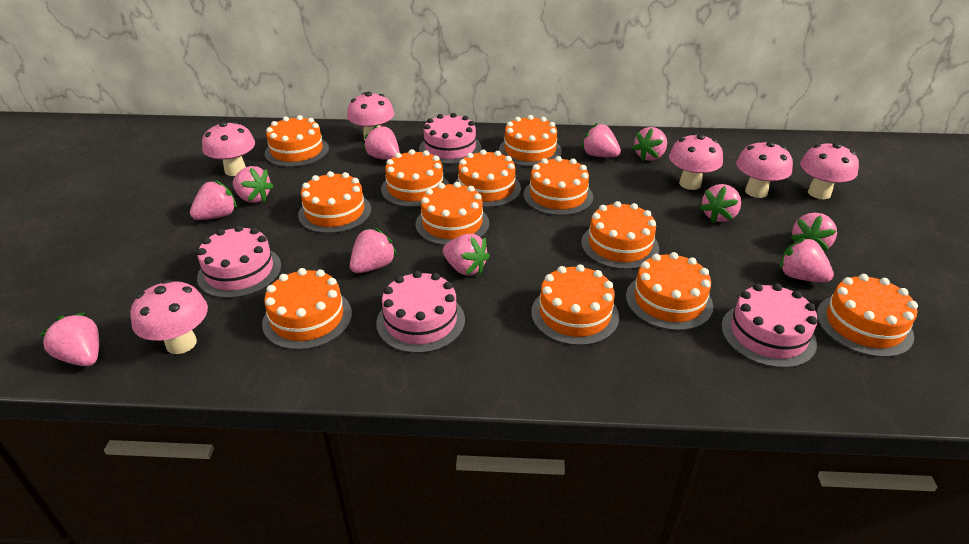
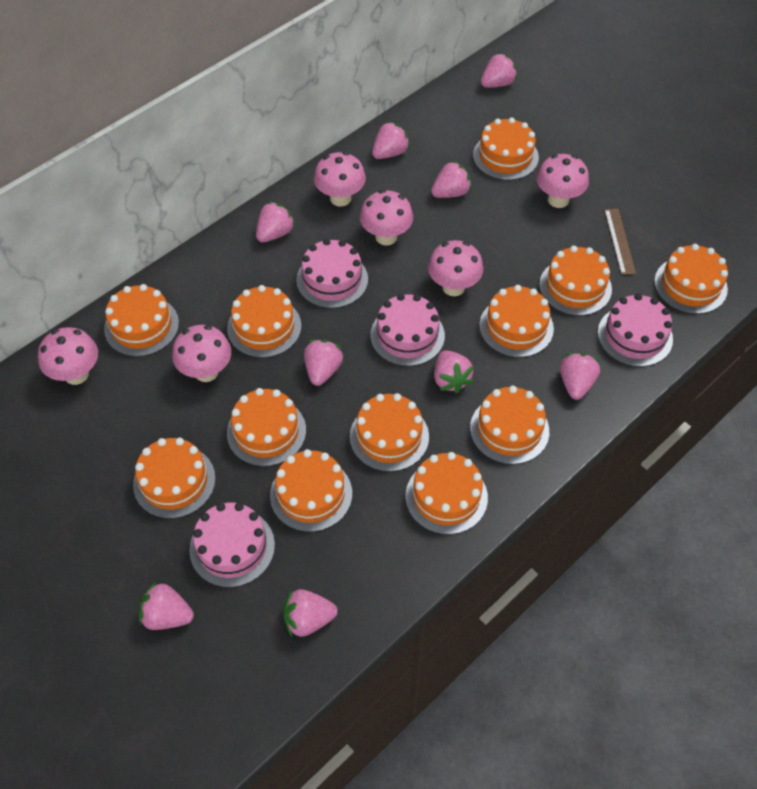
brown ruler: 0 -> 1
pink strawberry: 11 -> 9

